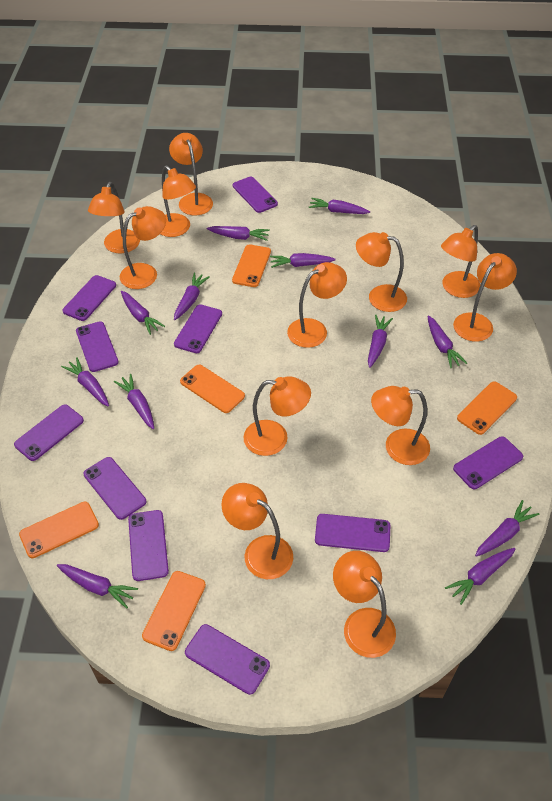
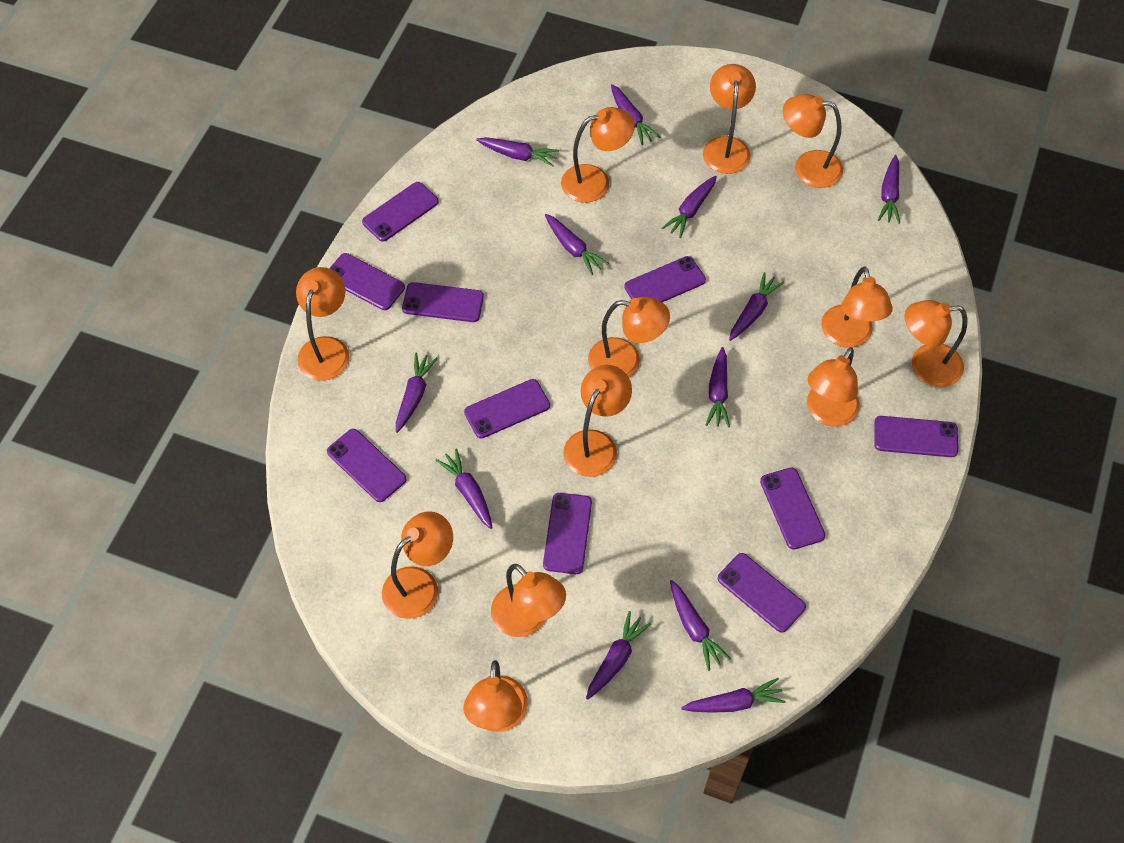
orange phone: 5 -> 0

